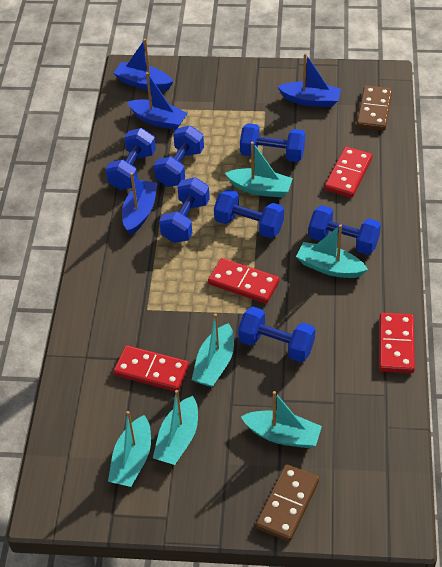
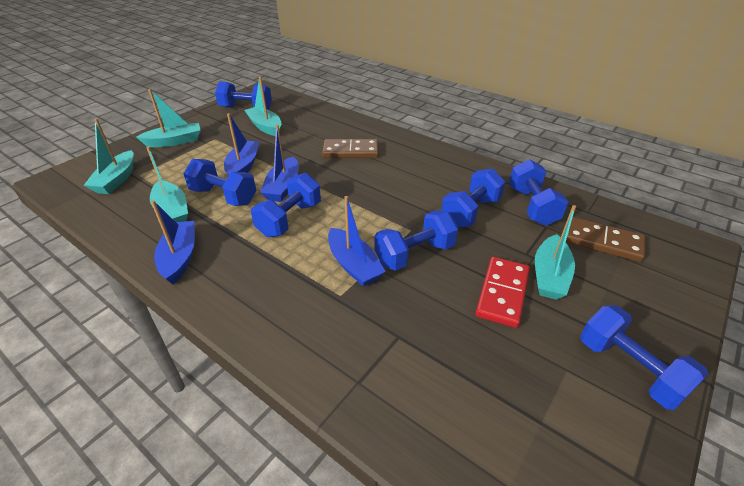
red domino: 4 -> 1
turquoise boat: 6 -> 5

